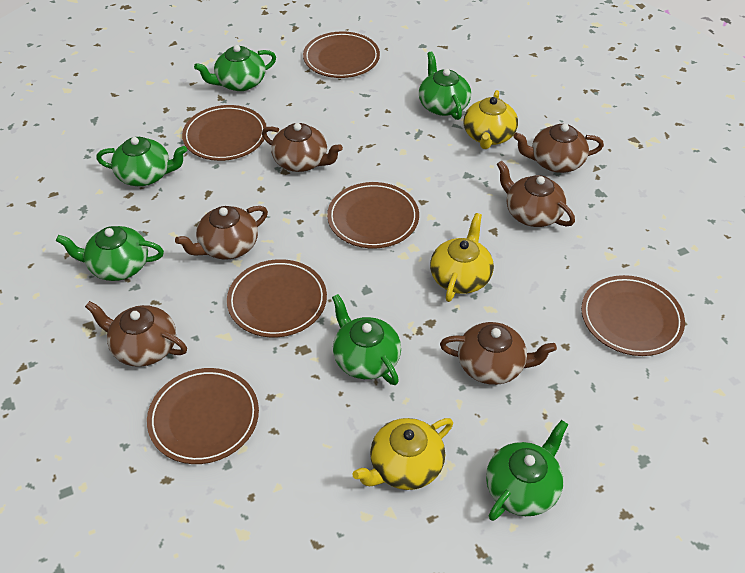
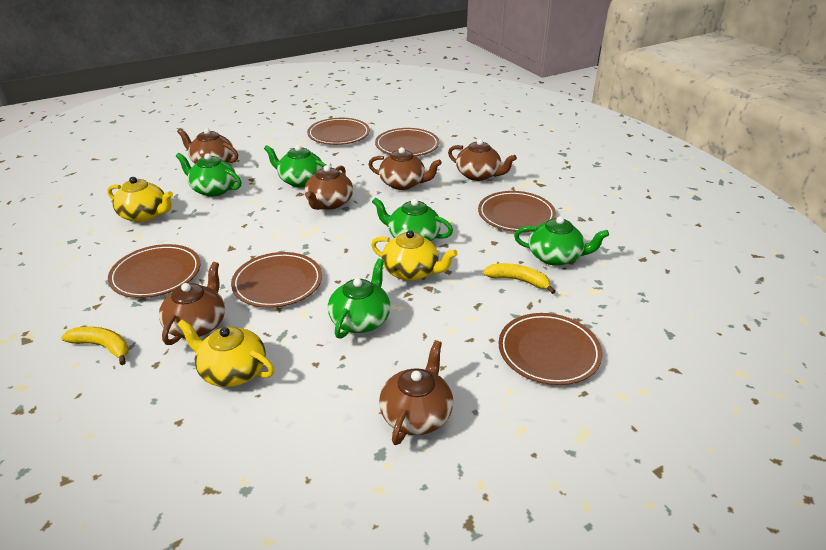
green teapot: 6 -> 5
yellow banana: 0 -> 2

